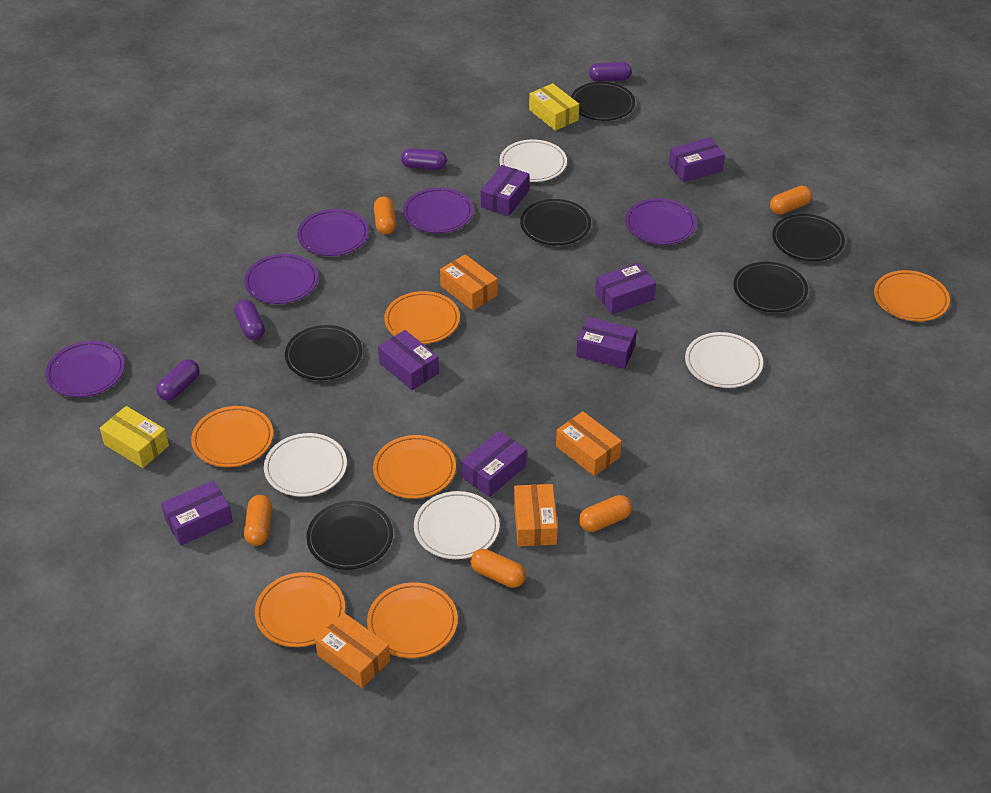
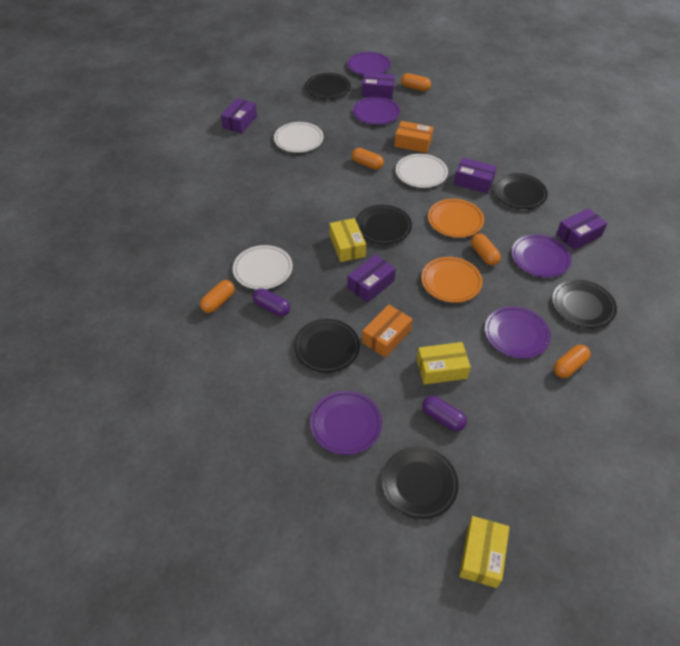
orange box: 4 -> 2
orange plate: 6 -> 2
purple box: 7 -> 5
purple capsule: 4 -> 2
white plate: 4 -> 3
yellow box: 2 -> 3

